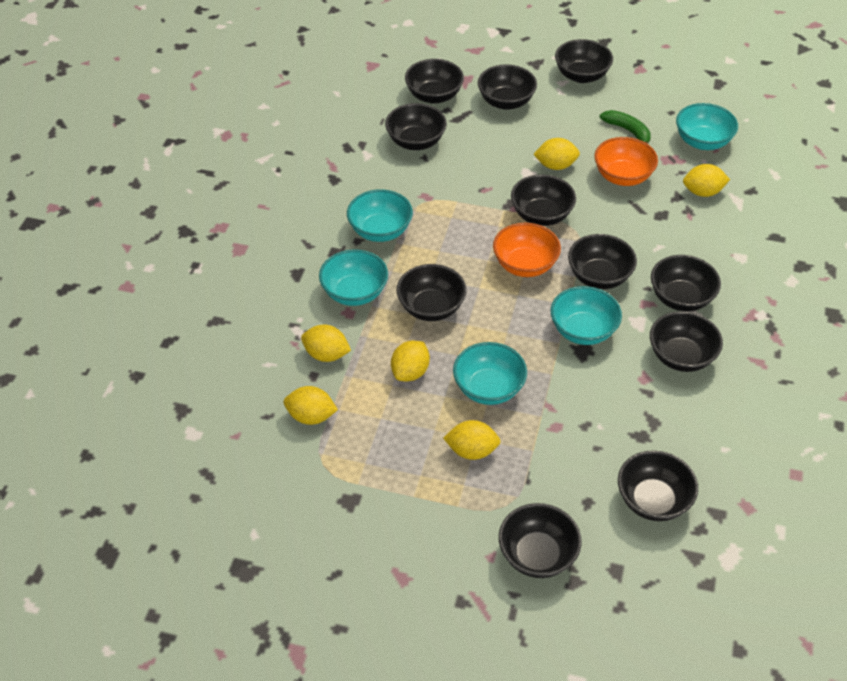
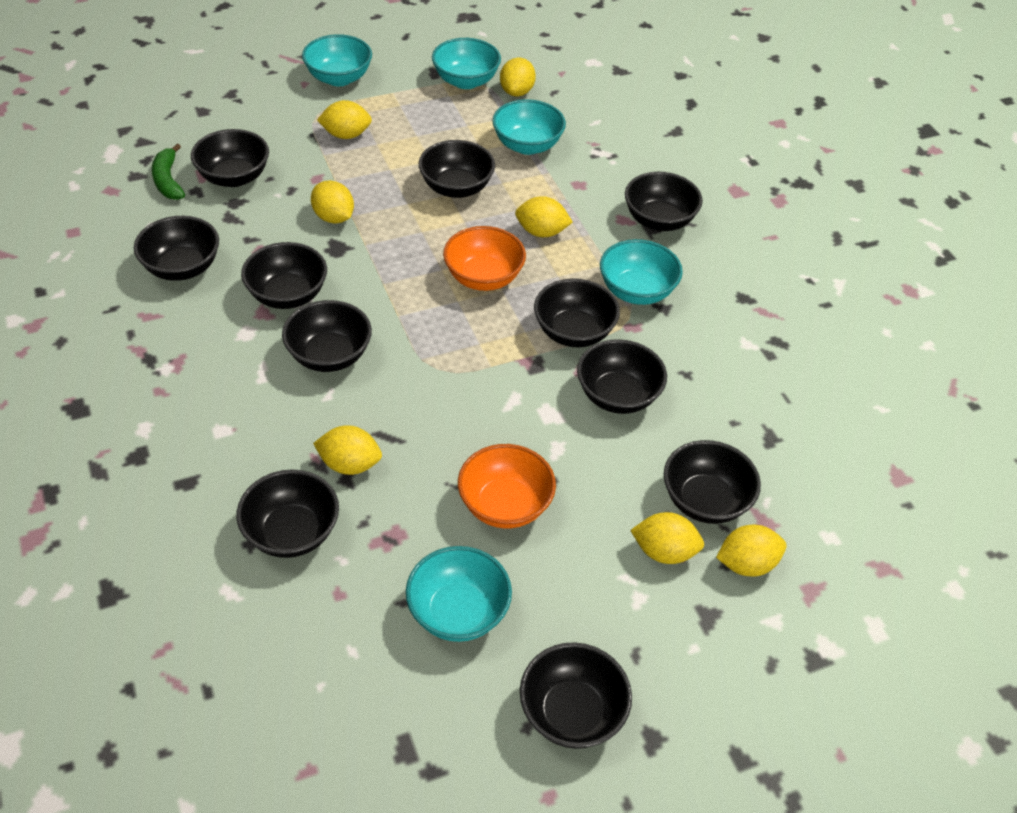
yellow lemon: 6 -> 7

